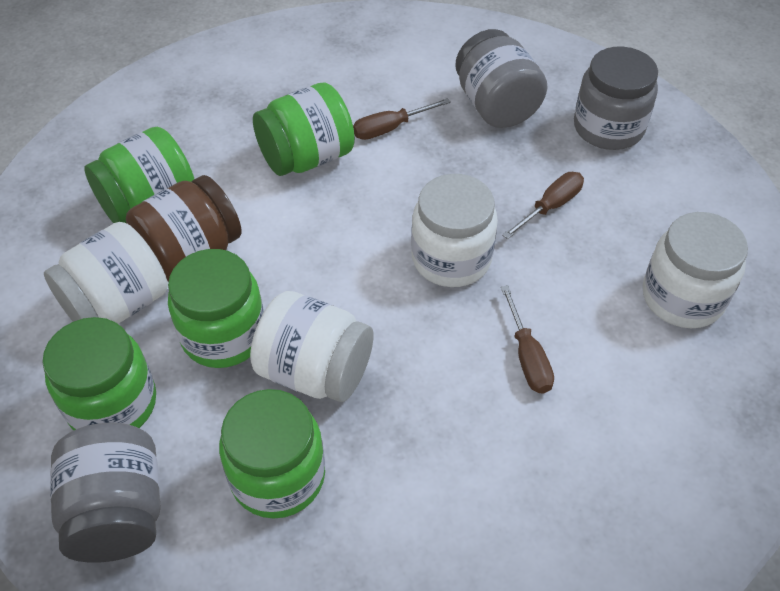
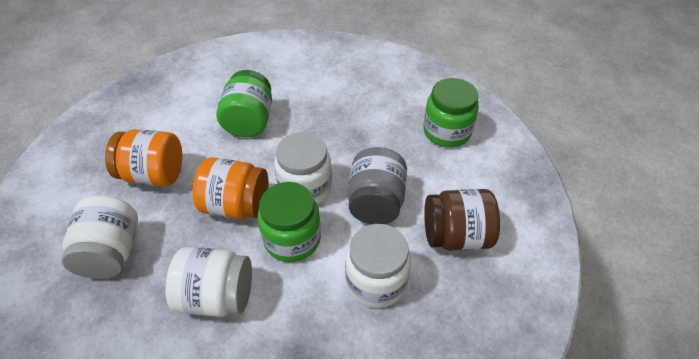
brown screwdriver: 3 -> 0
green jar: 5 -> 3
grey jar: 3 -> 1
orange jar: 0 -> 2

